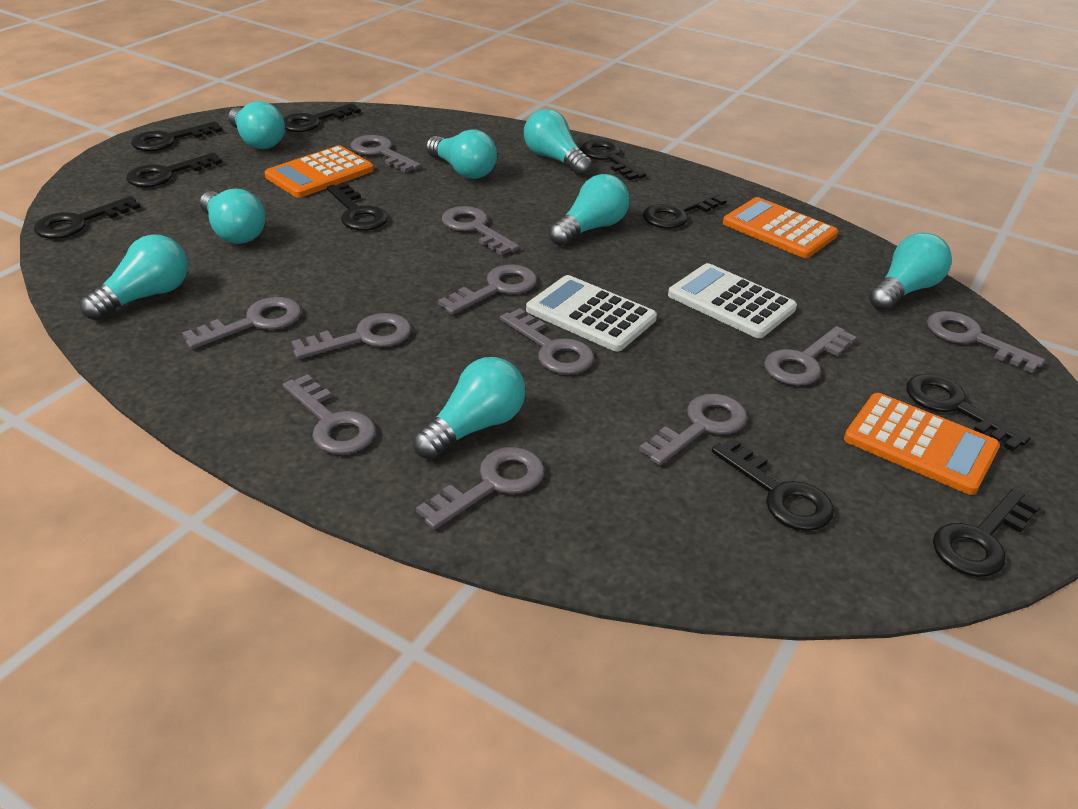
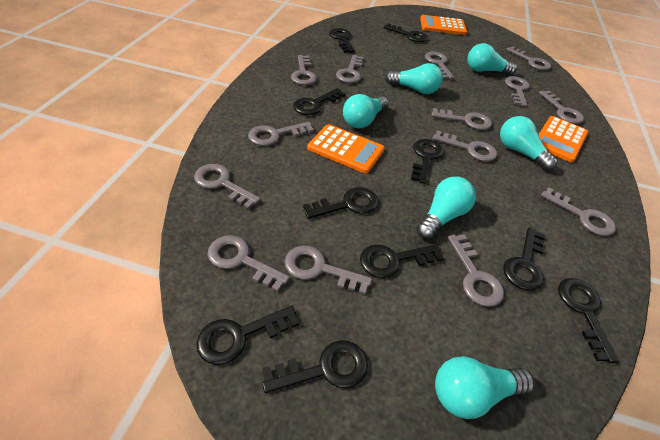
grey key: 11 -> 14
turquoise light bulb: 8 -> 6
white calculator: 2 -> 0

